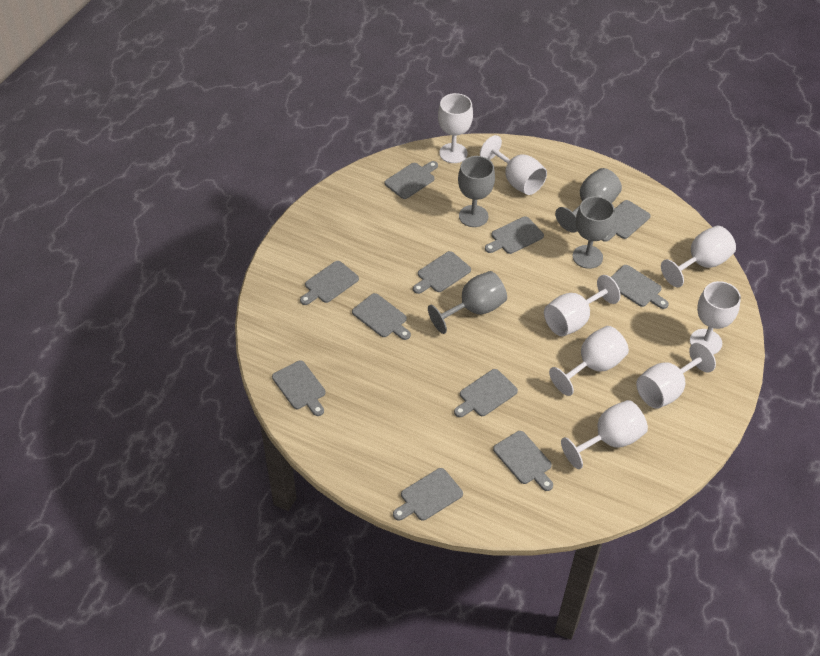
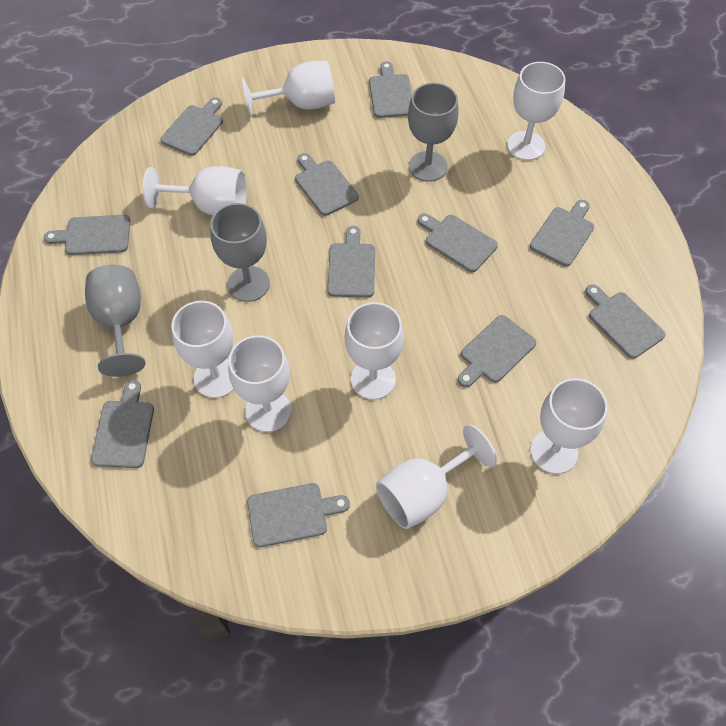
grey goblet: 4 -> 3

